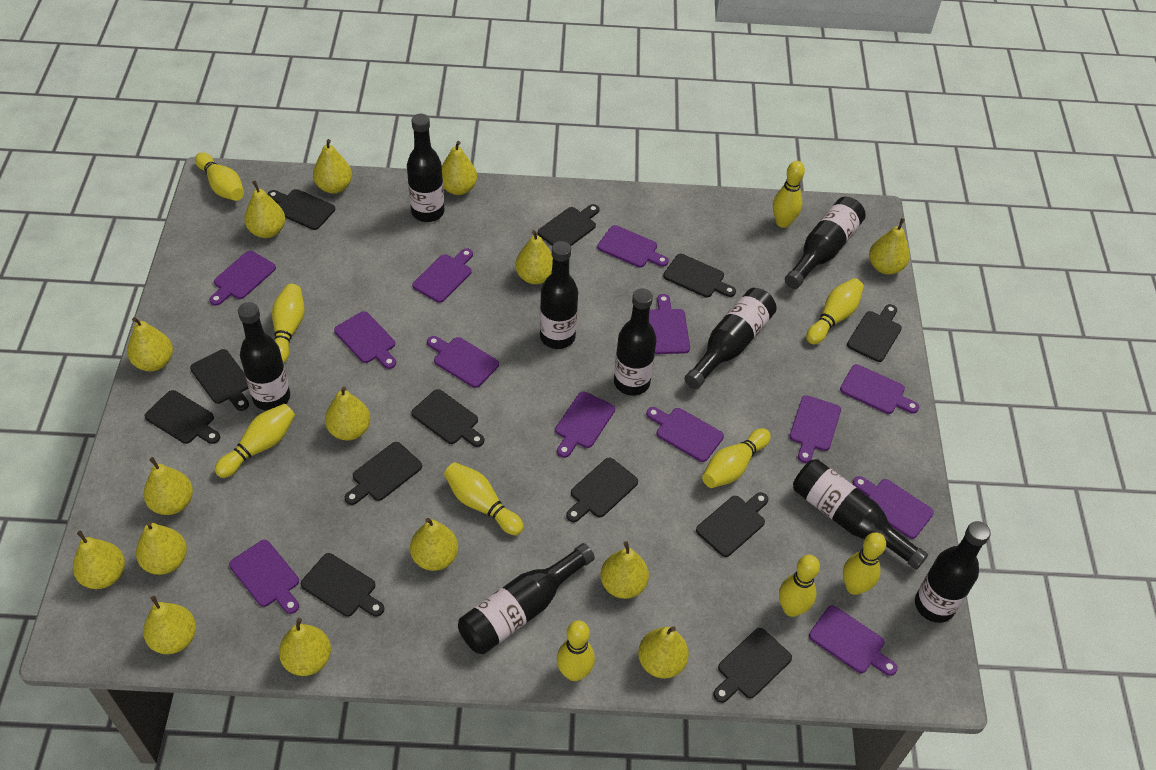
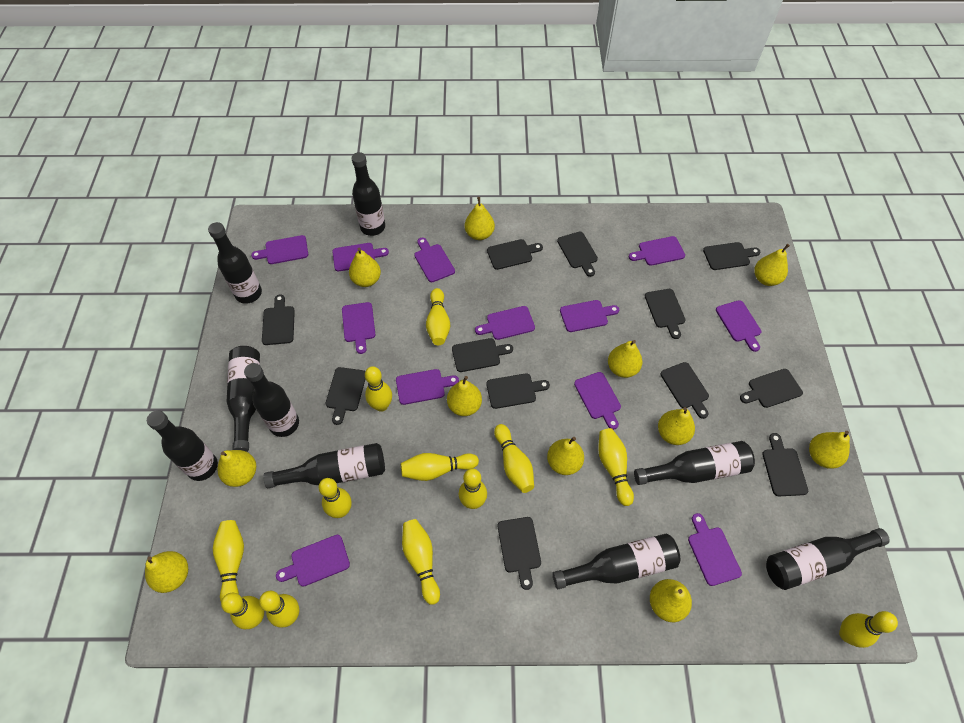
purple cutting board: 13 -> 12
yellow bowling pin: 10 -> 12
yellow pear: 15 -> 11

